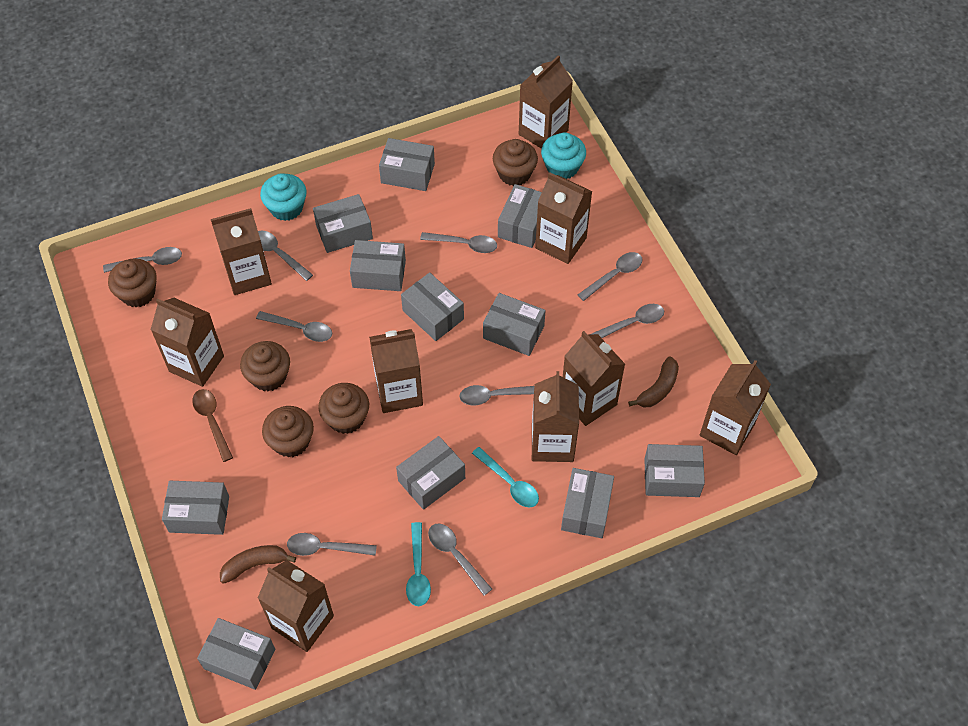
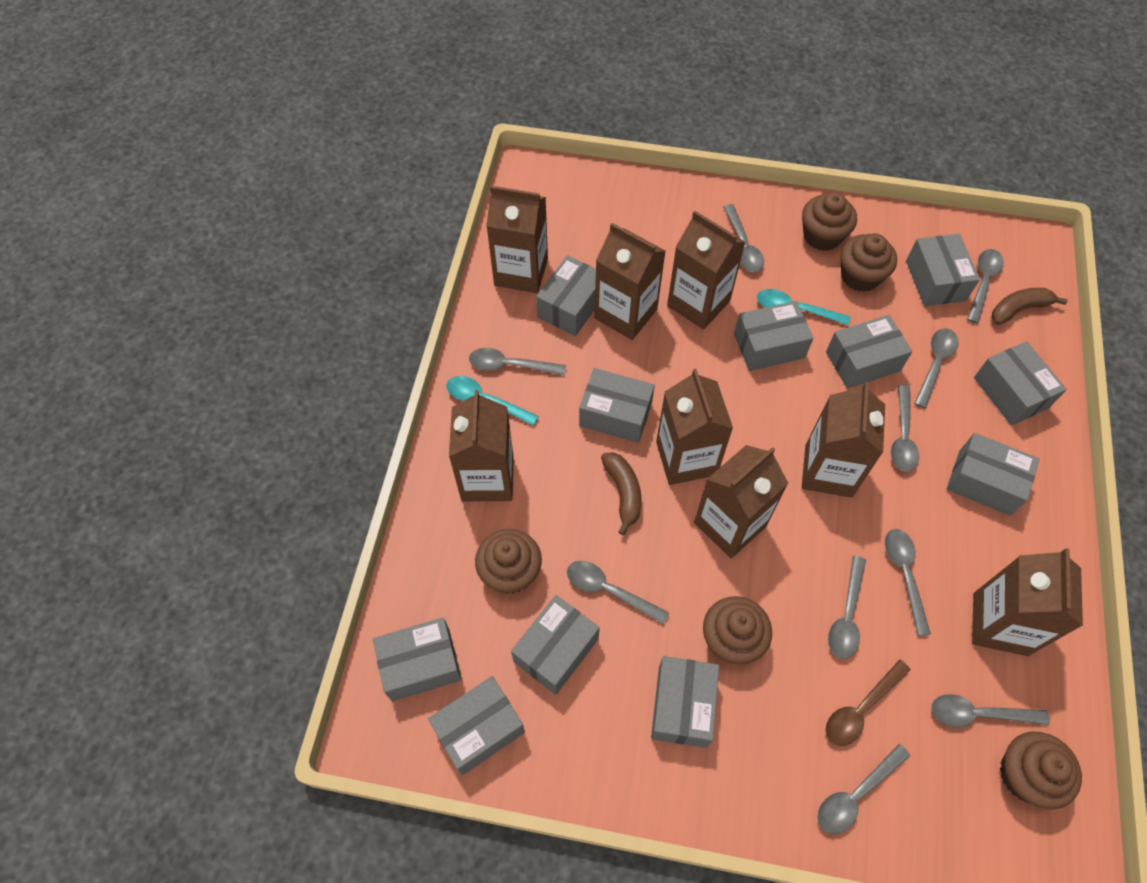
brown carton: 9 -> 8
grey spoon: 9 -> 10
turquoise cupcake: 2 -> 0

